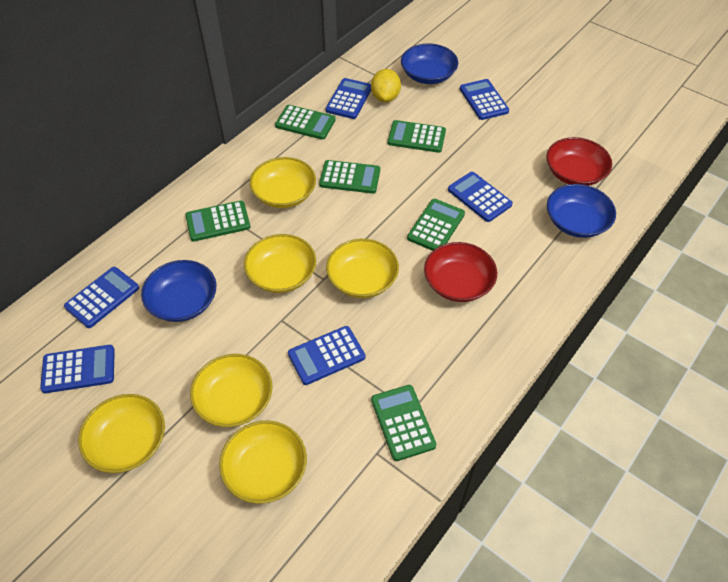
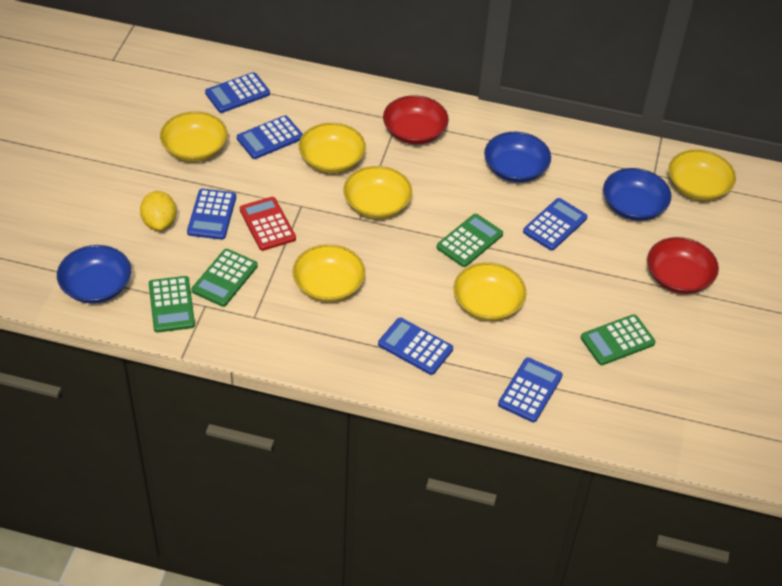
green calculator: 6 -> 4
red calculator: 0 -> 1

